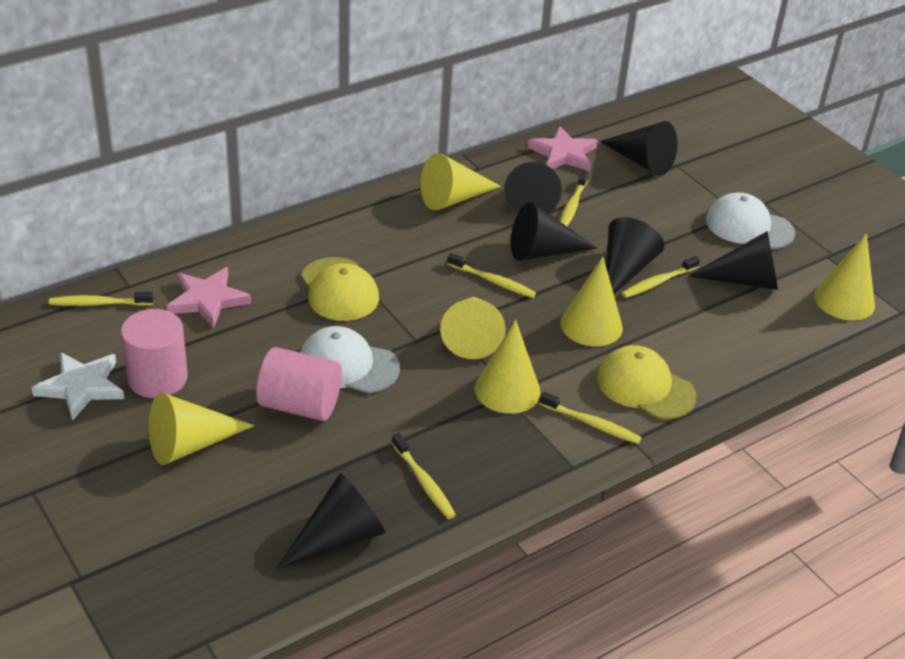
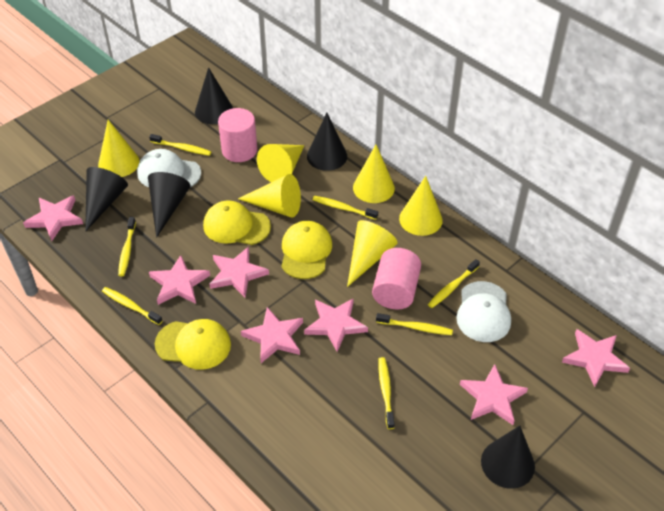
black cone: 6 -> 5
pink star: 2 -> 7
white star: 1 -> 0
yellow cap: 2 -> 3
yellow toothbrush: 6 -> 7

